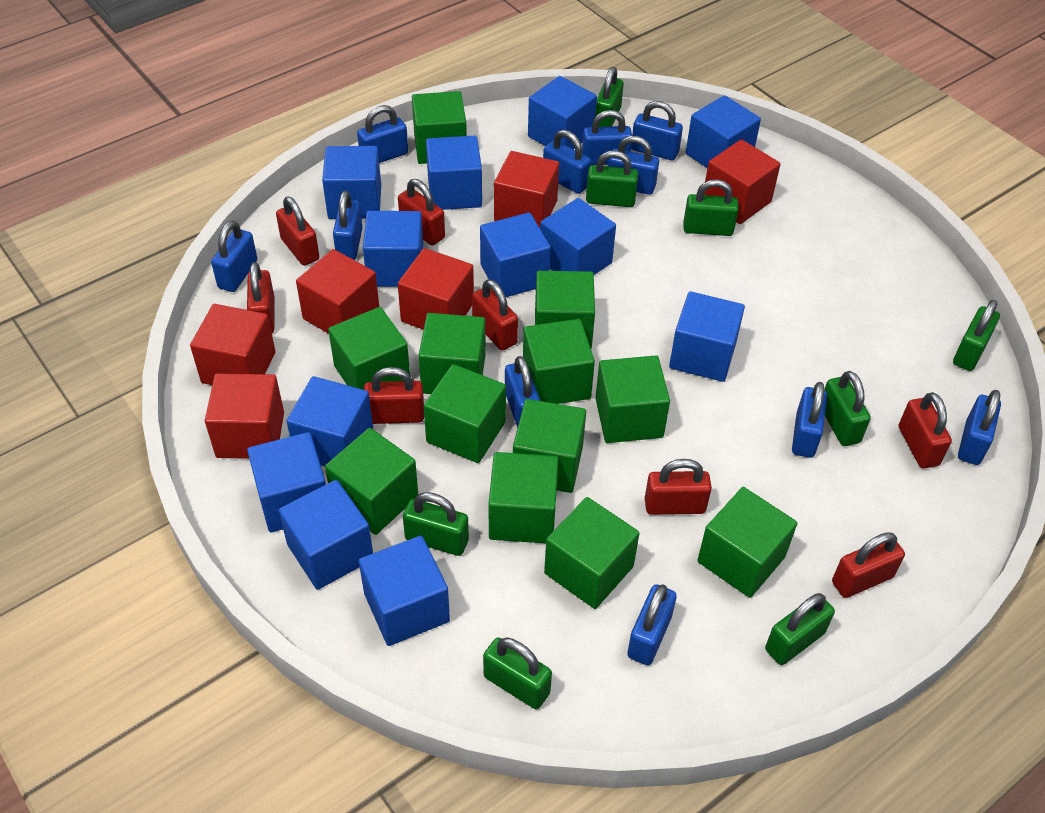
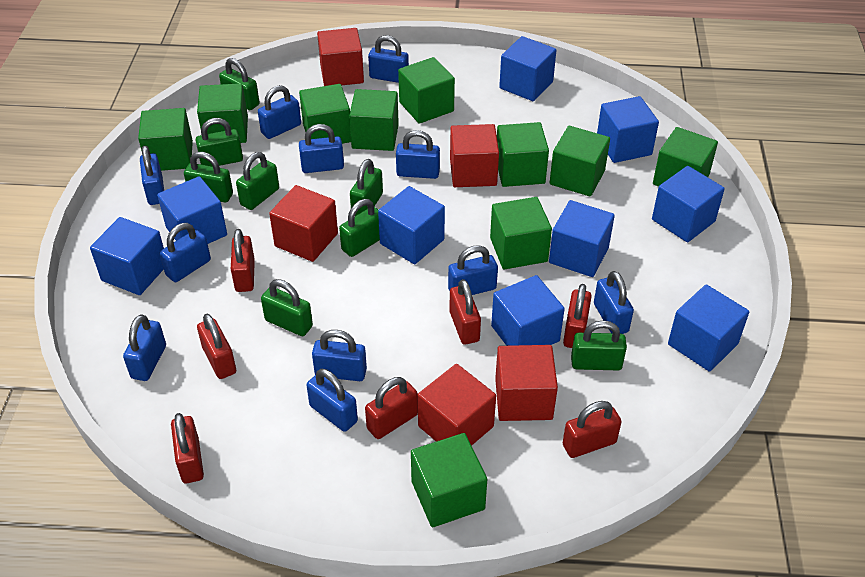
blue cube: 12 -> 9
green cube: 12 -> 10
red cube: 6 -> 5
red padlock: 8 -> 7

